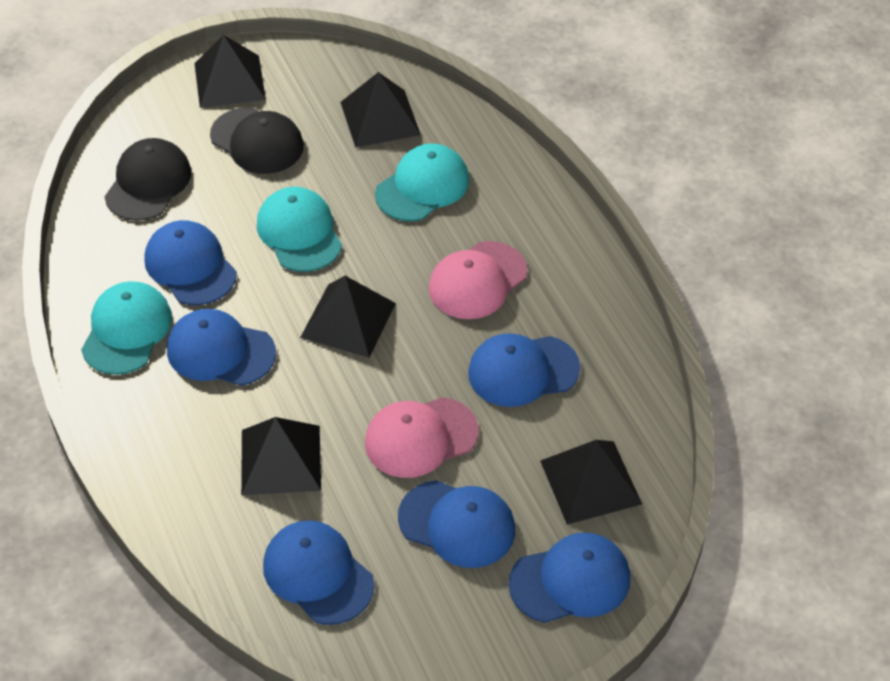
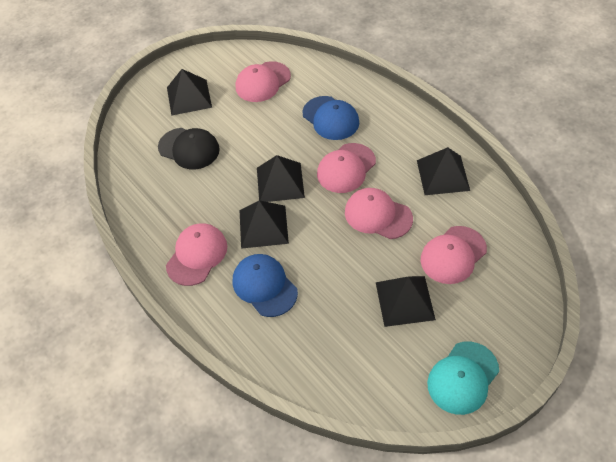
black cap: 2 -> 1
blue cap: 6 -> 2
pink cap: 2 -> 5
turquoise cap: 3 -> 1

